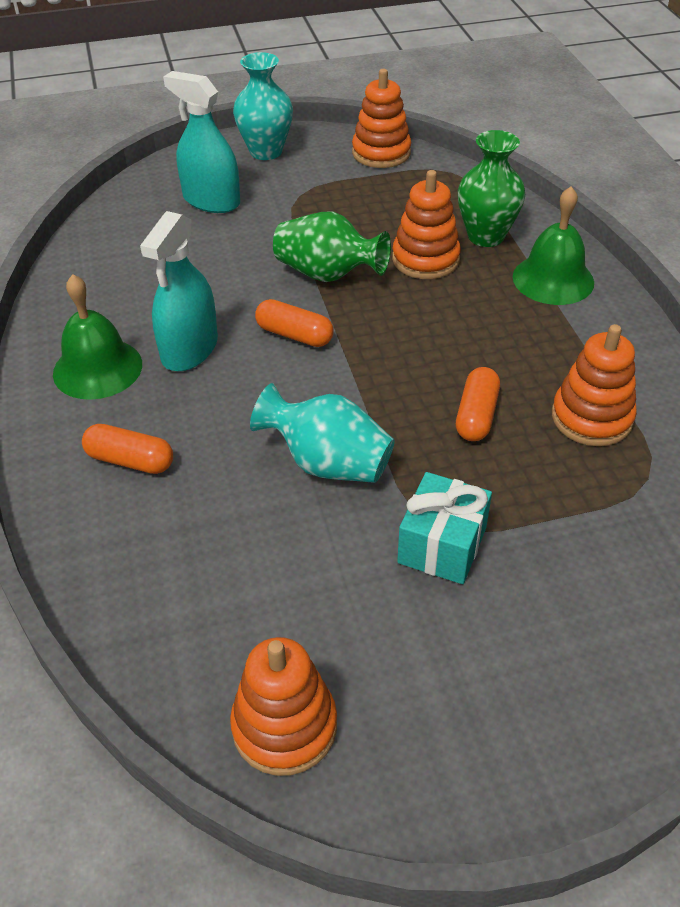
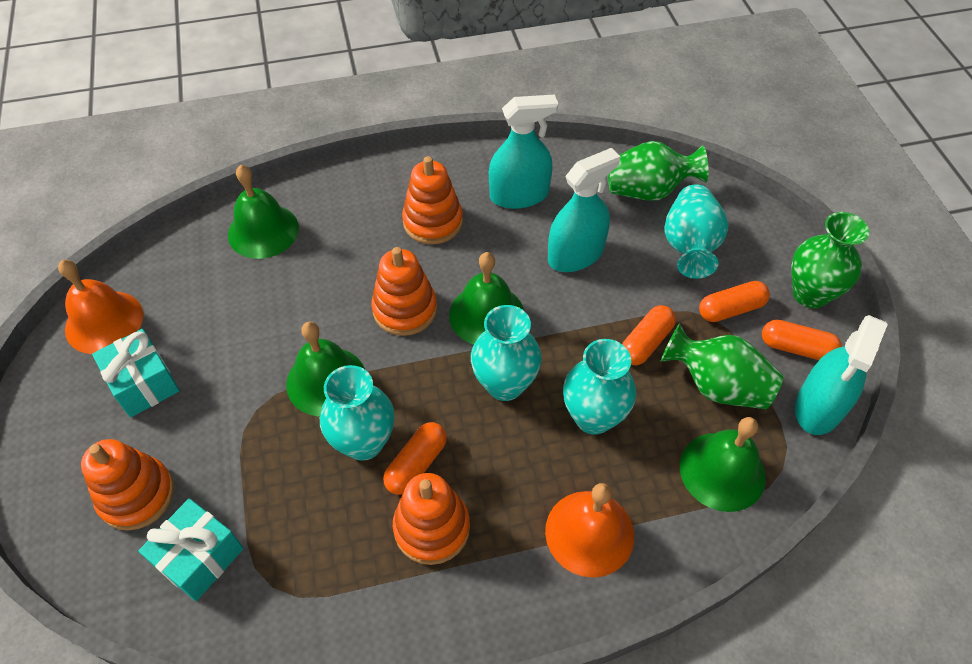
green bell: 2 -> 4
green vase: 2 -> 3
orange bell: 0 -> 2
orange capsule: 3 -> 4
turquoise gift: 1 -> 2
turquoise spray bottle: 2 -> 3
turquoise vase: 2 -> 4

